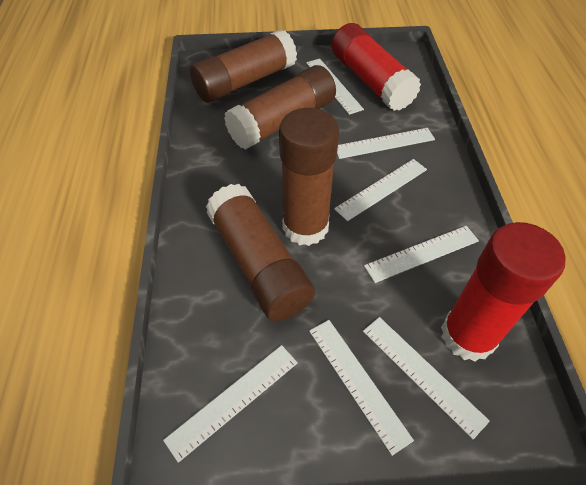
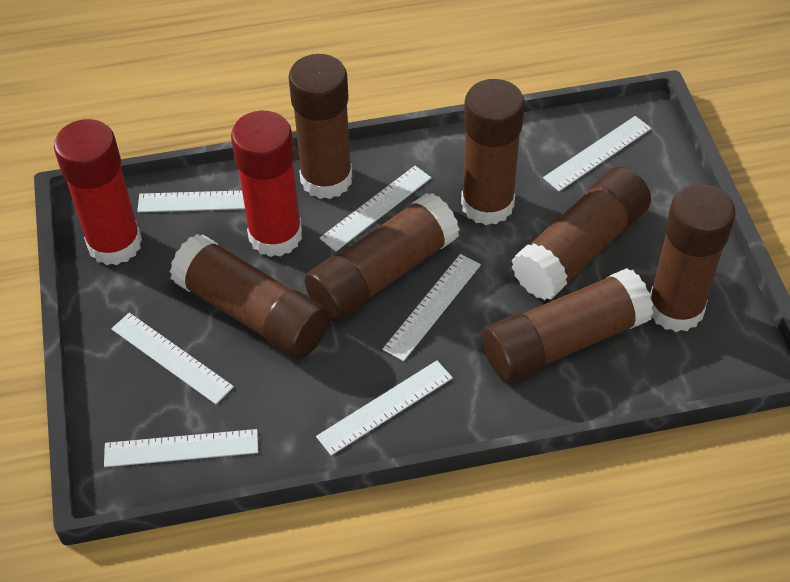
brown glue stick: 4 -> 7

